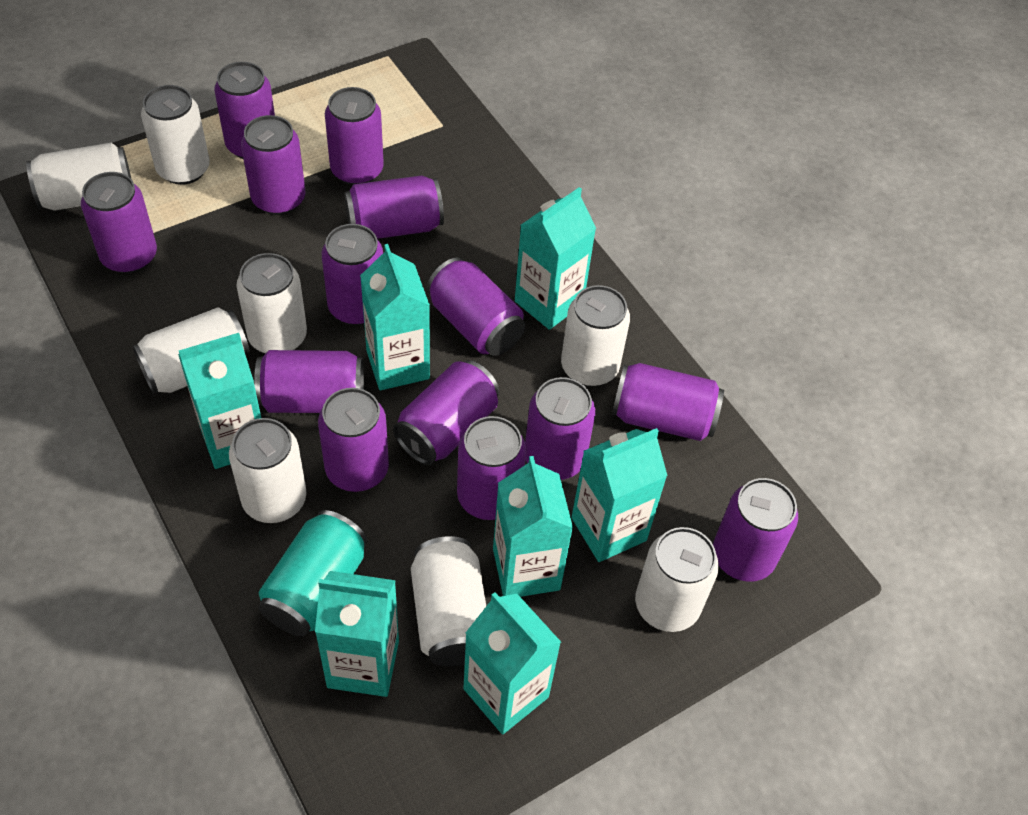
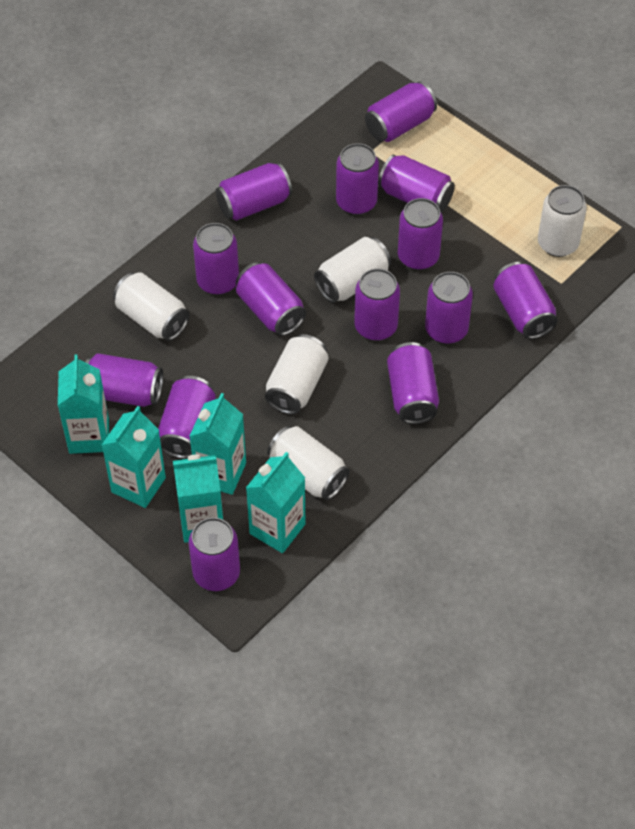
turquoise can: 1 -> 0
turquoise carton: 7 -> 5
white can: 8 -> 5

